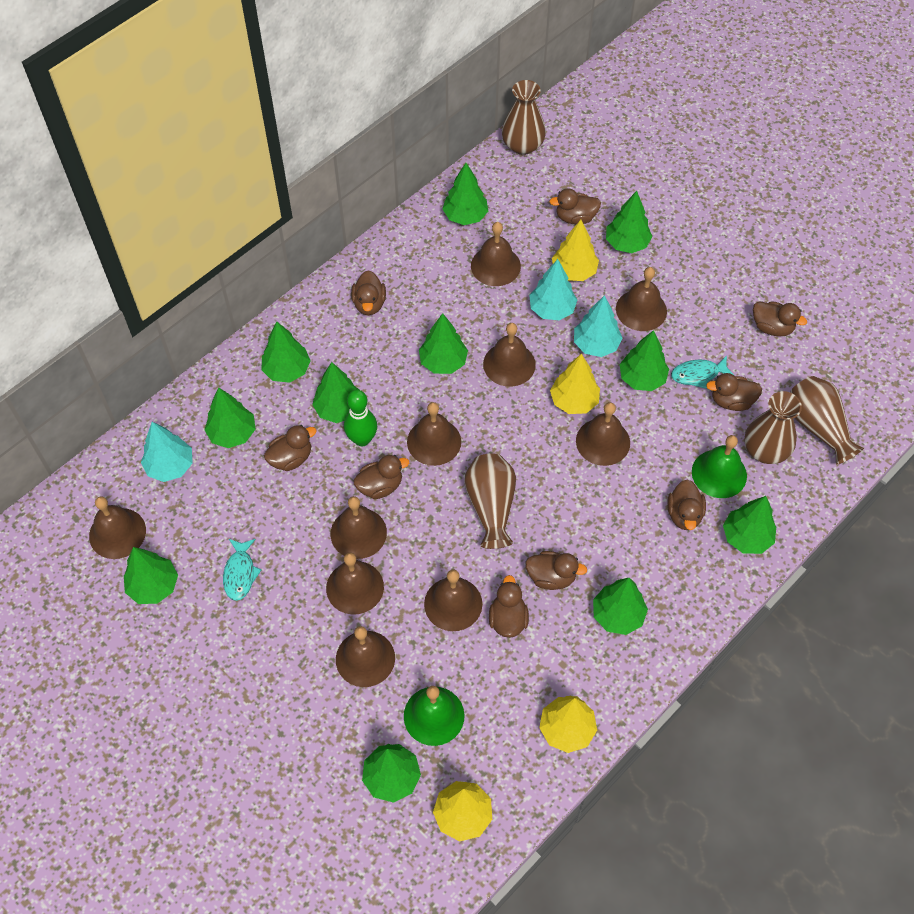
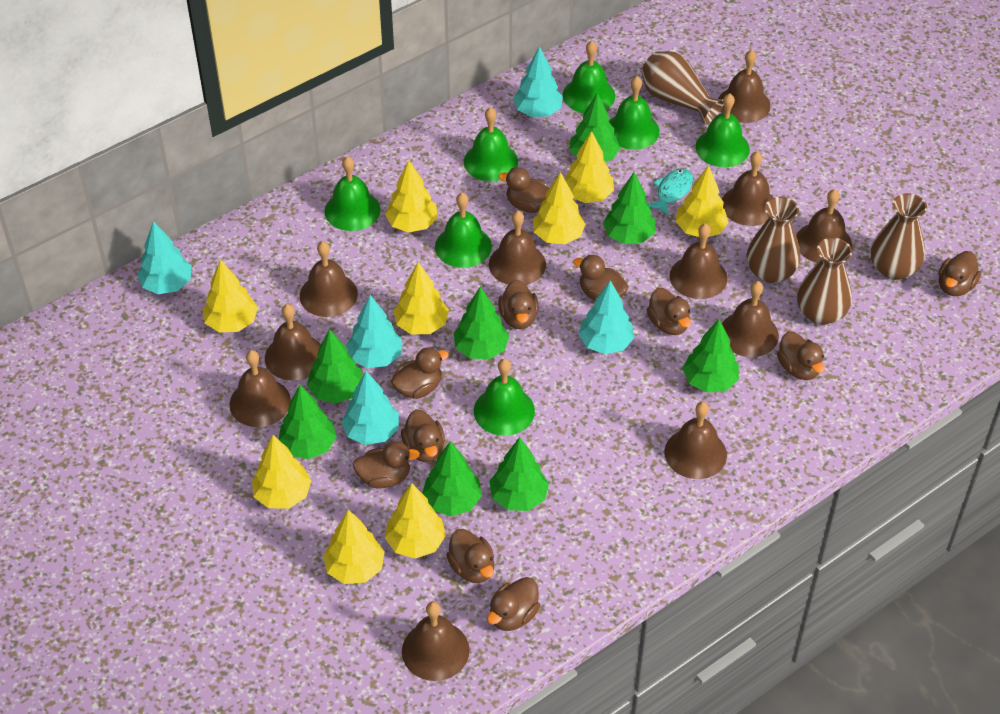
brown bell: 10 -> 11
brown duck: 9 -> 11
green bell: 2 -> 7
green bowling pin: 1 -> 0
green tree: 11 -> 8
turquoise fish: 2 -> 1
turquoise tree: 3 -> 5
yellow tree: 4 -> 9

